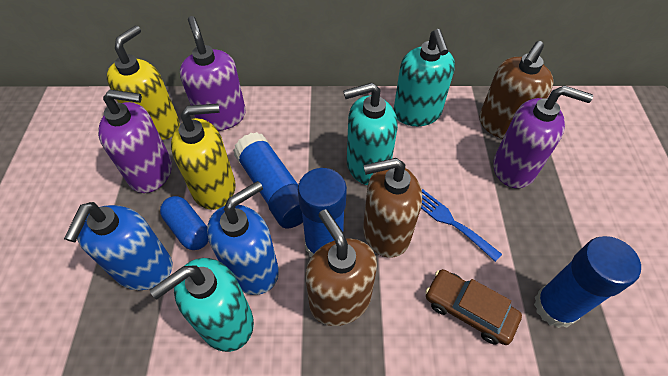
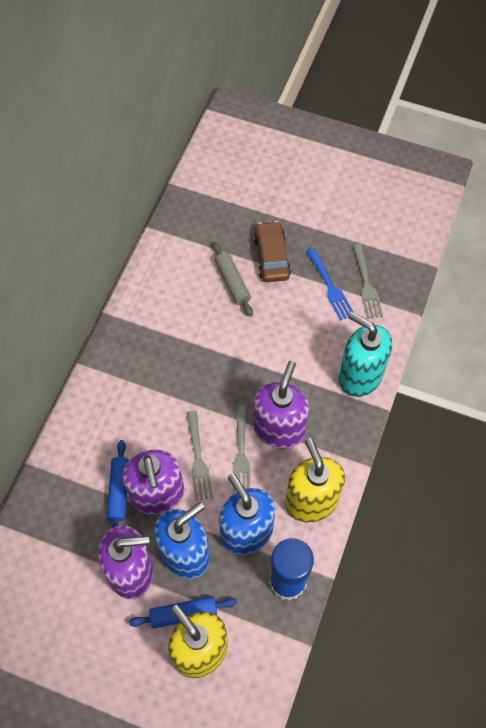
blue capsule: 1 -> 0
blue glue stick: 3 -> 1
blue rolling pin: 0 -> 2
brown soap dispenser: 3 -> 0
grey fork: 0 -> 3
grey rolling pin: 0 -> 1
turquoise soap dispenser: 3 -> 1

